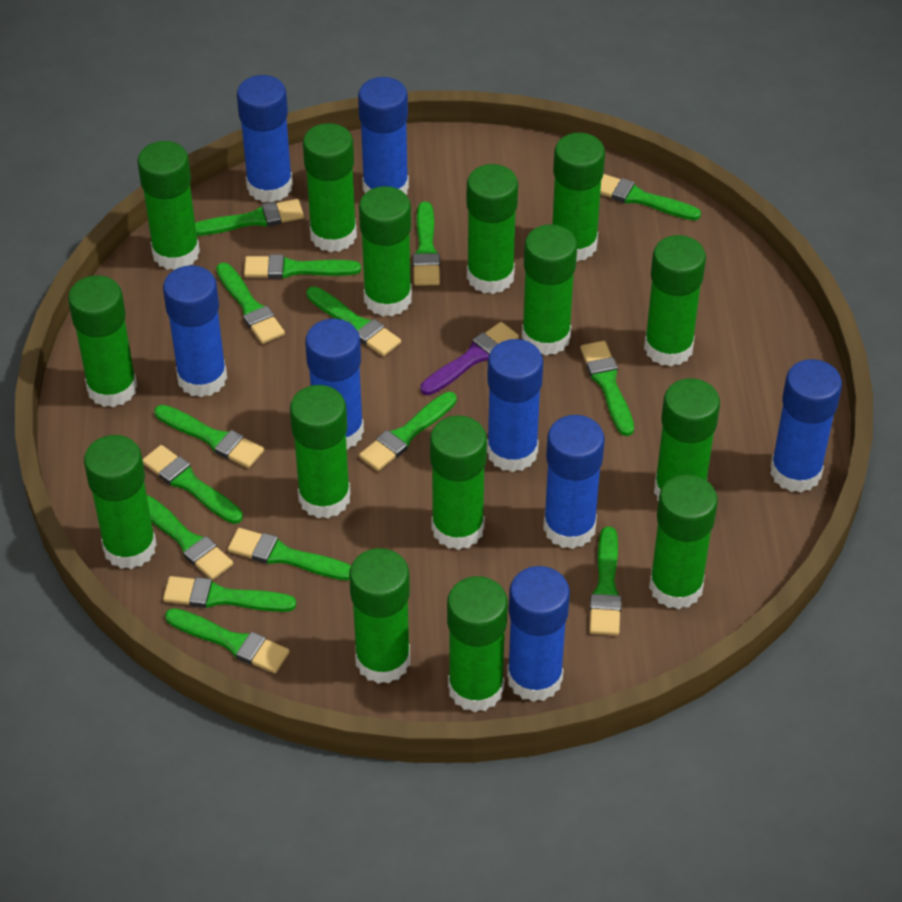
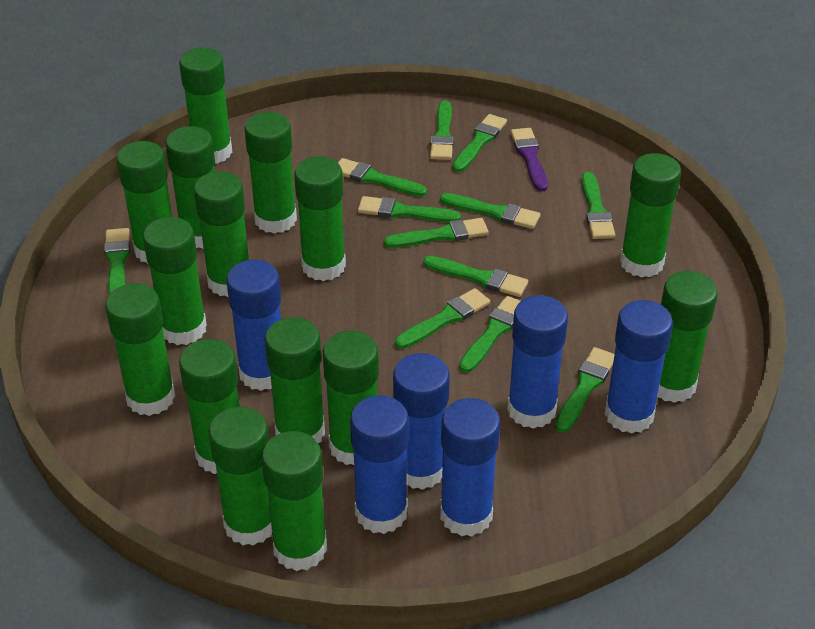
blue glue stick: 8 -> 6
green brush: 15 -> 12

